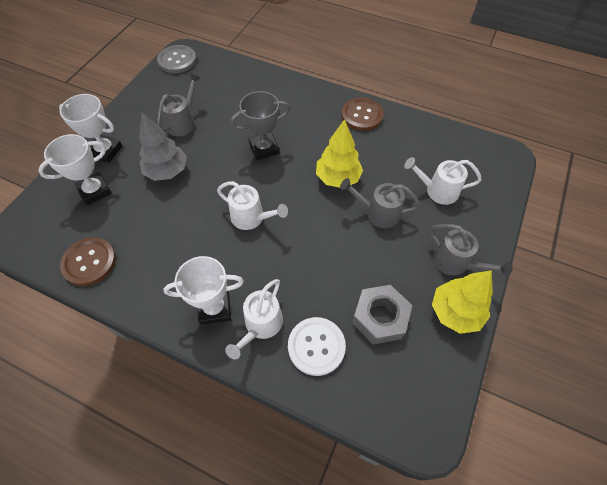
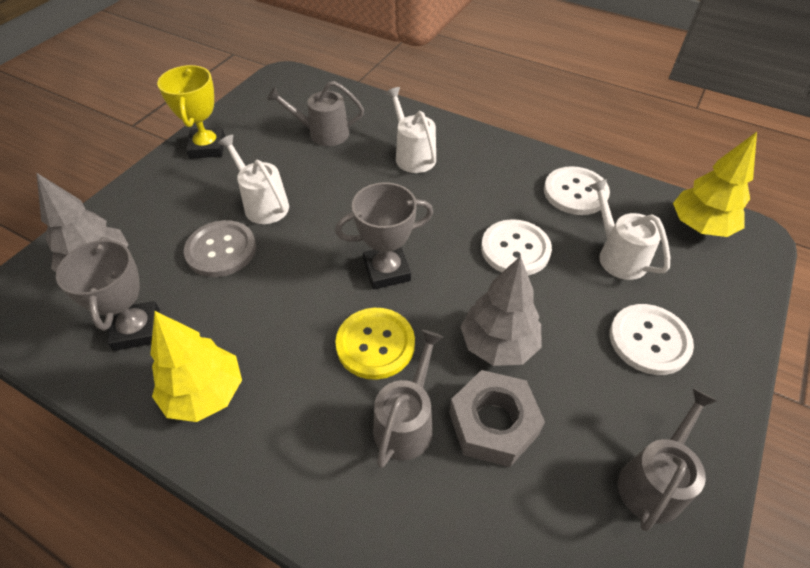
brown button: 2 -> 0
grey tree: 1 -> 2
grey trophy: 1 -> 2
white button: 1 -> 3
white trophy: 3 -> 0
yellow button: 0 -> 1
yellow trophy: 0 -> 1

